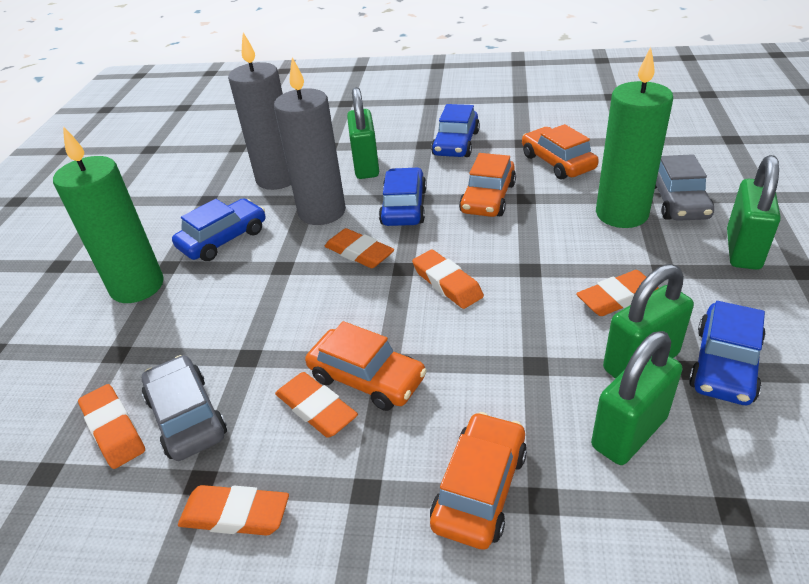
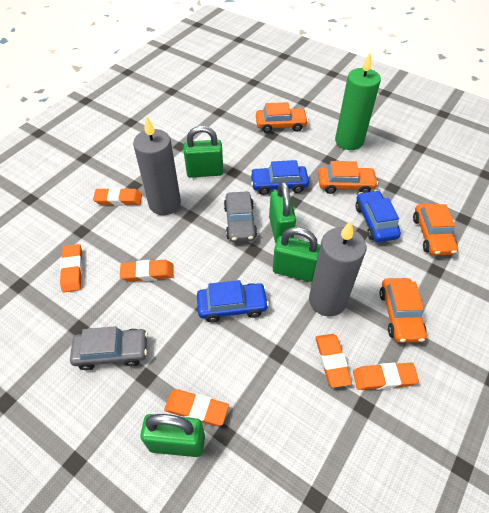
blue car: 4 -> 3
green candle: 2 -> 1

